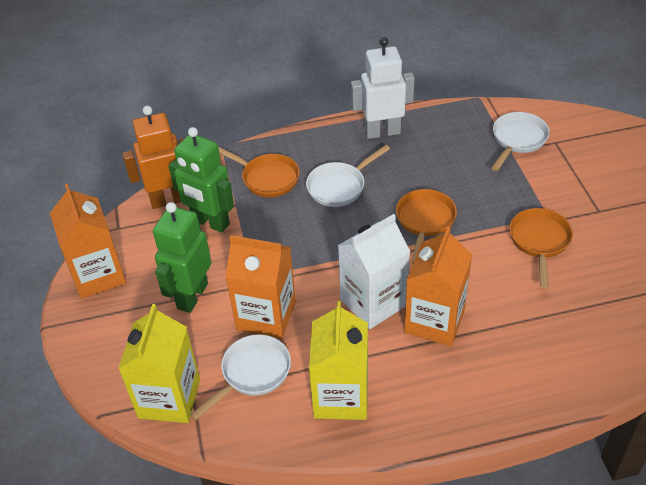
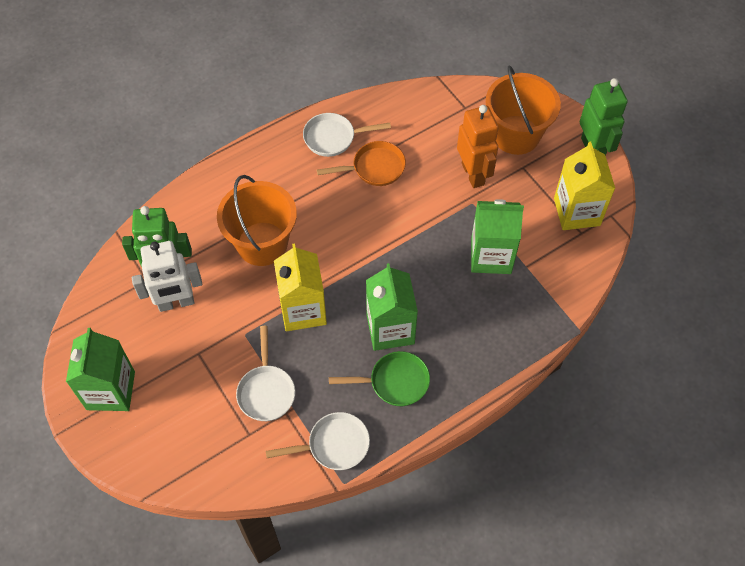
green carton: 0 -> 3
green pan: 0 -> 1
orange bucket: 0 -> 2
orange carton: 3 -> 0
orange pan: 3 -> 1
white carton: 1 -> 0

